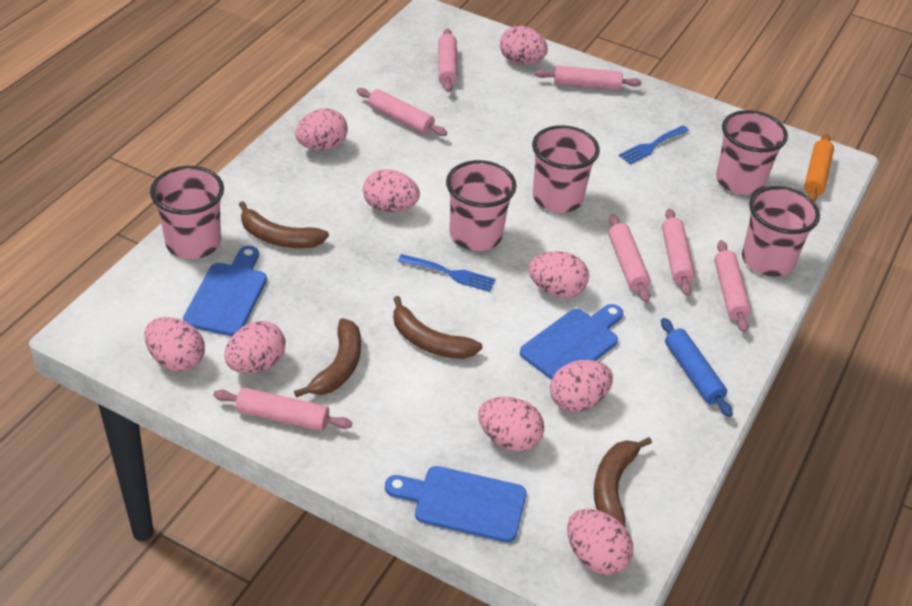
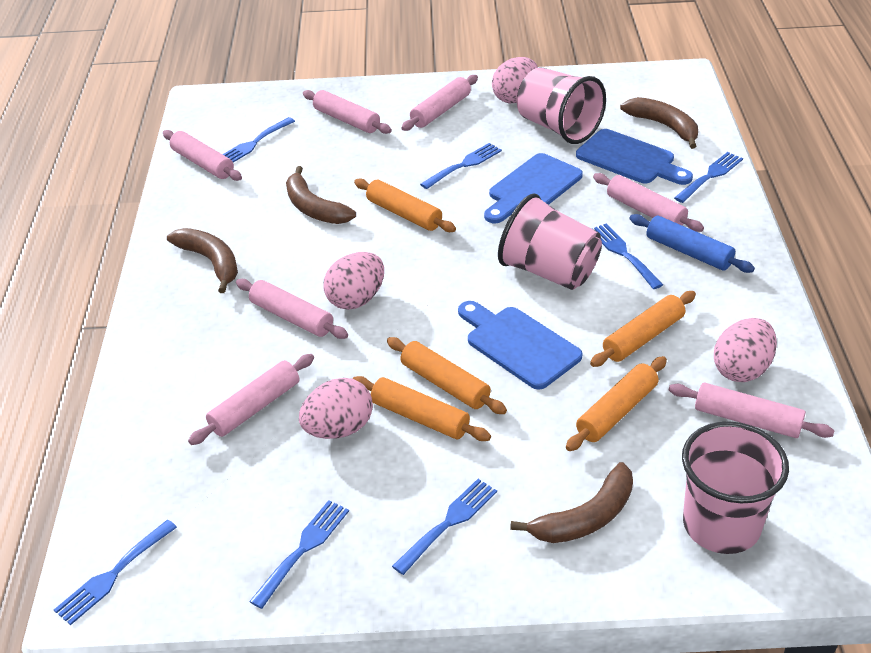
blue fork: 2 -> 7
orange rolling pin: 1 -> 5
pink cup: 5 -> 3
pink egg: 9 -> 4

